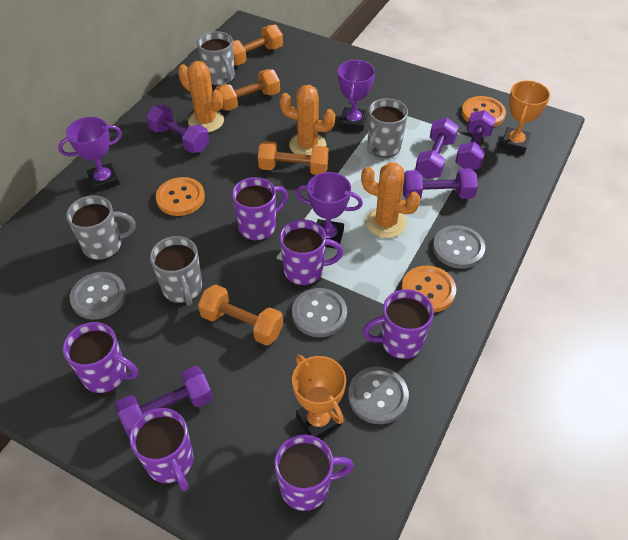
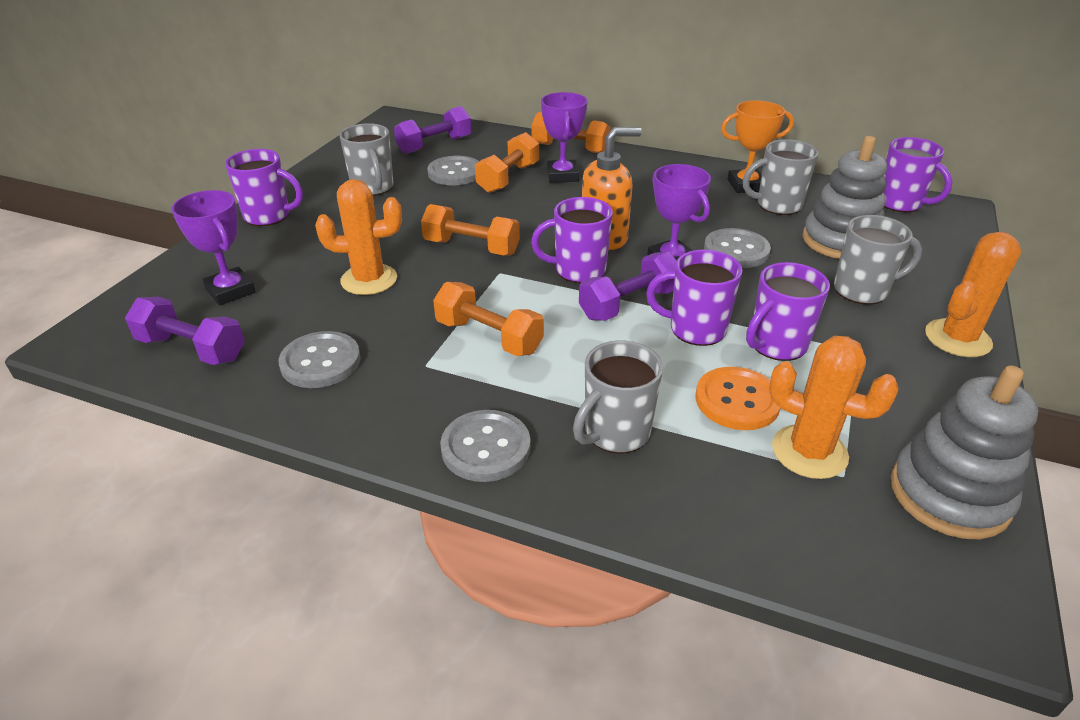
grey stacking toy: 0 -> 2
orange button: 3 -> 1
orange soap dispenser: 0 -> 1
orange trophy: 2 -> 1
purple dumbbell: 5 -> 3
purple mug: 6 -> 5

